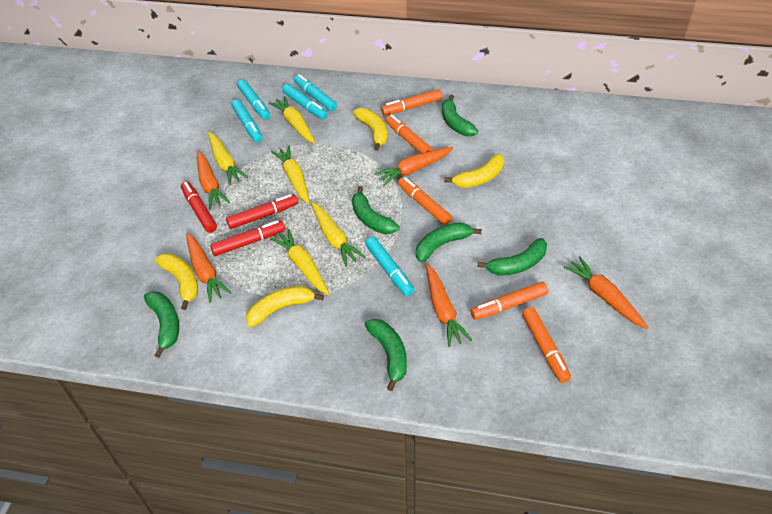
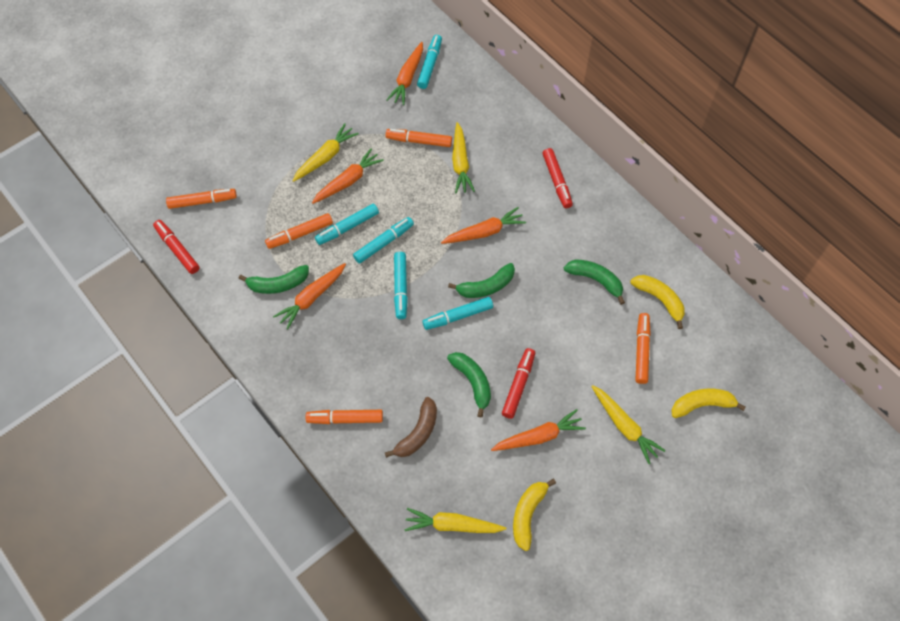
brown banana: 0 -> 1
green banana: 6 -> 4
yellow banana: 4 -> 3
yellow carrot: 5 -> 4

